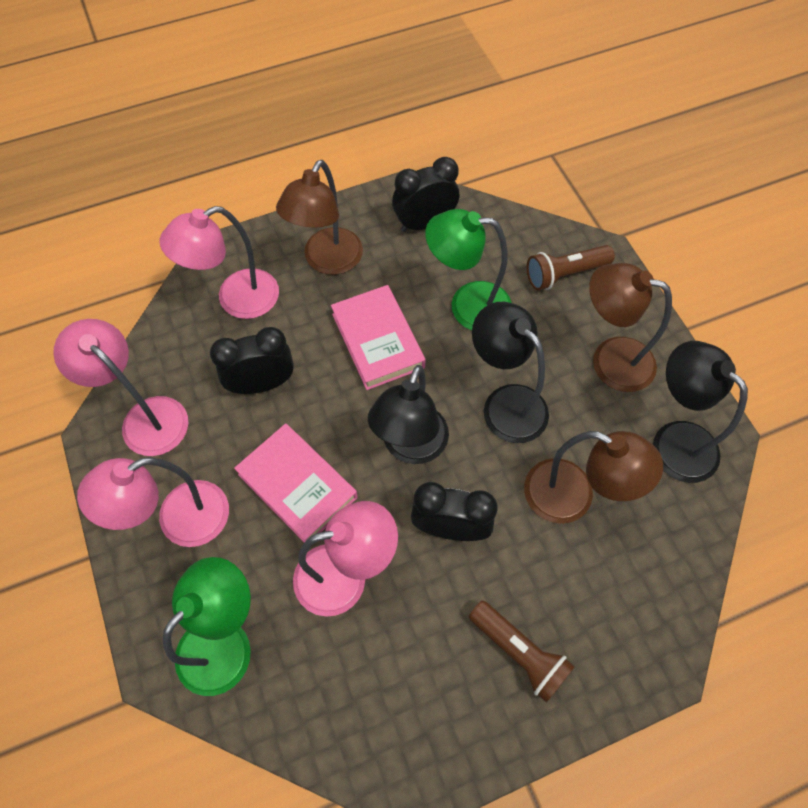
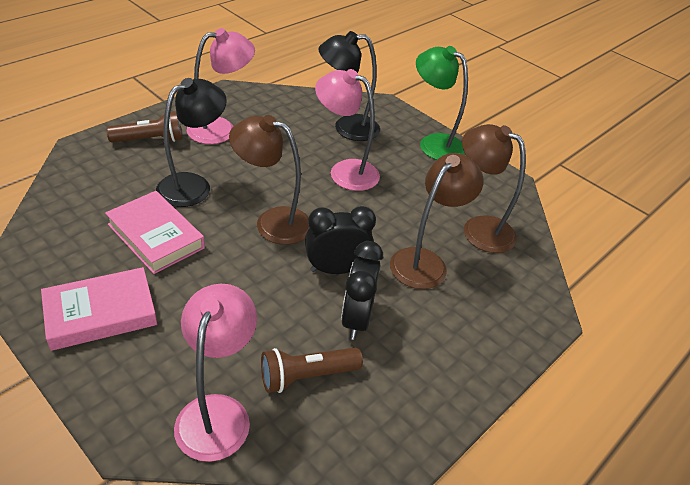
black clock: 3 -> 2
black lamp: 3 -> 2
green lamp: 2 -> 1
pink lamp: 4 -> 3

